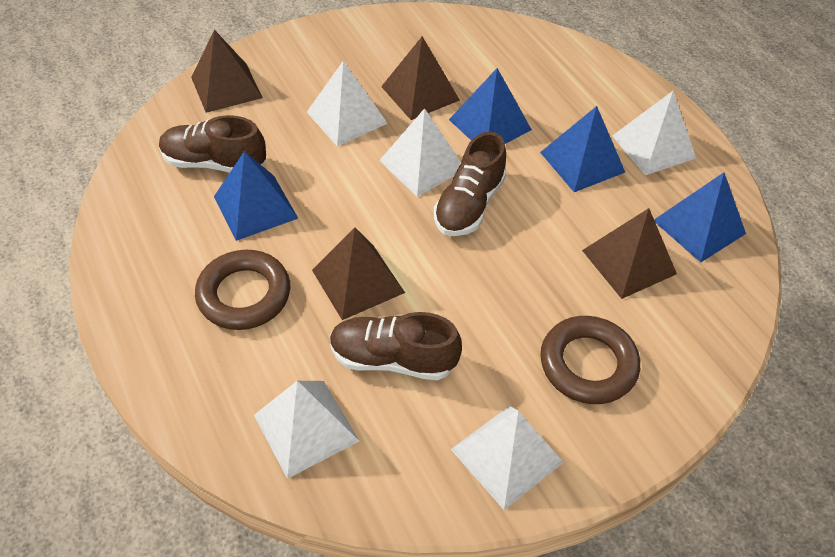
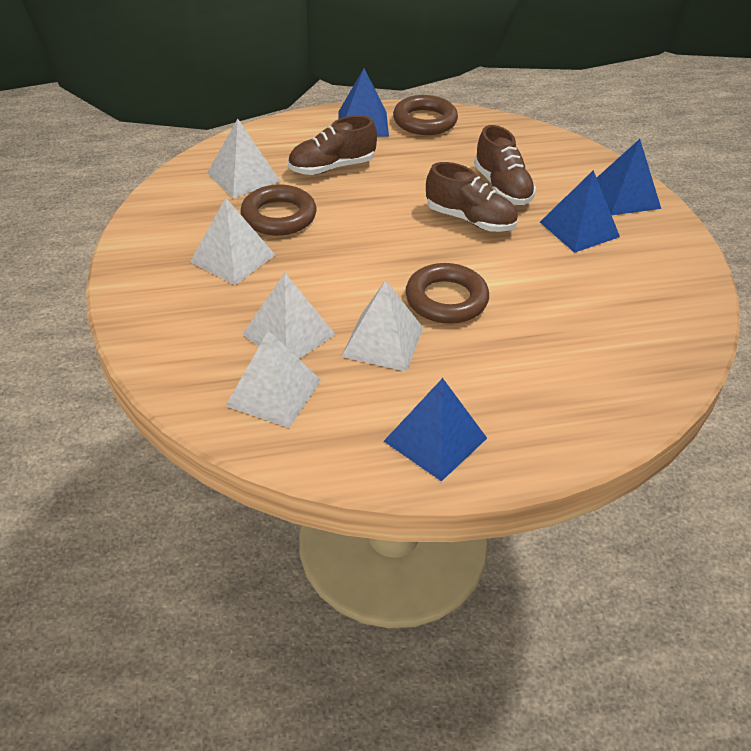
brown pyramid: 4 -> 0
brown ring: 2 -> 3

